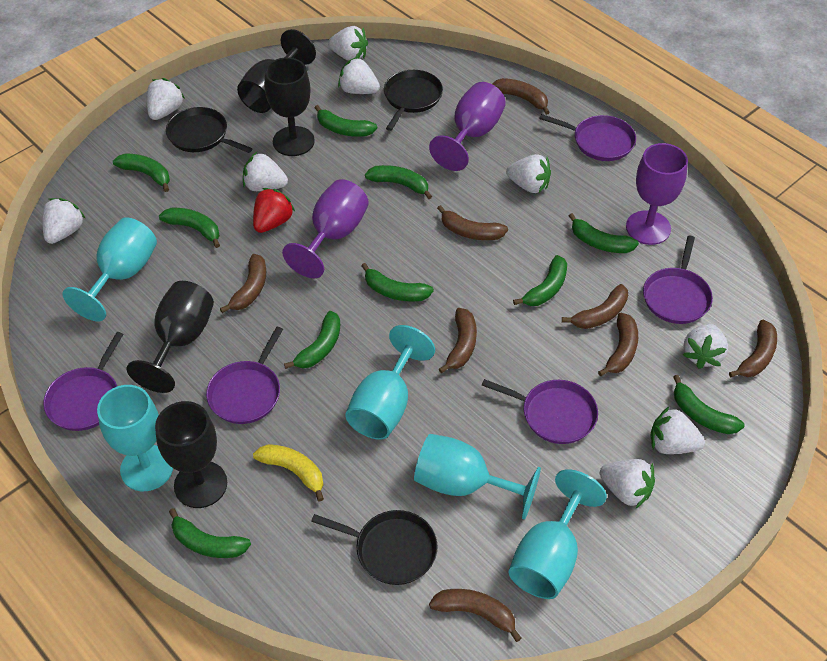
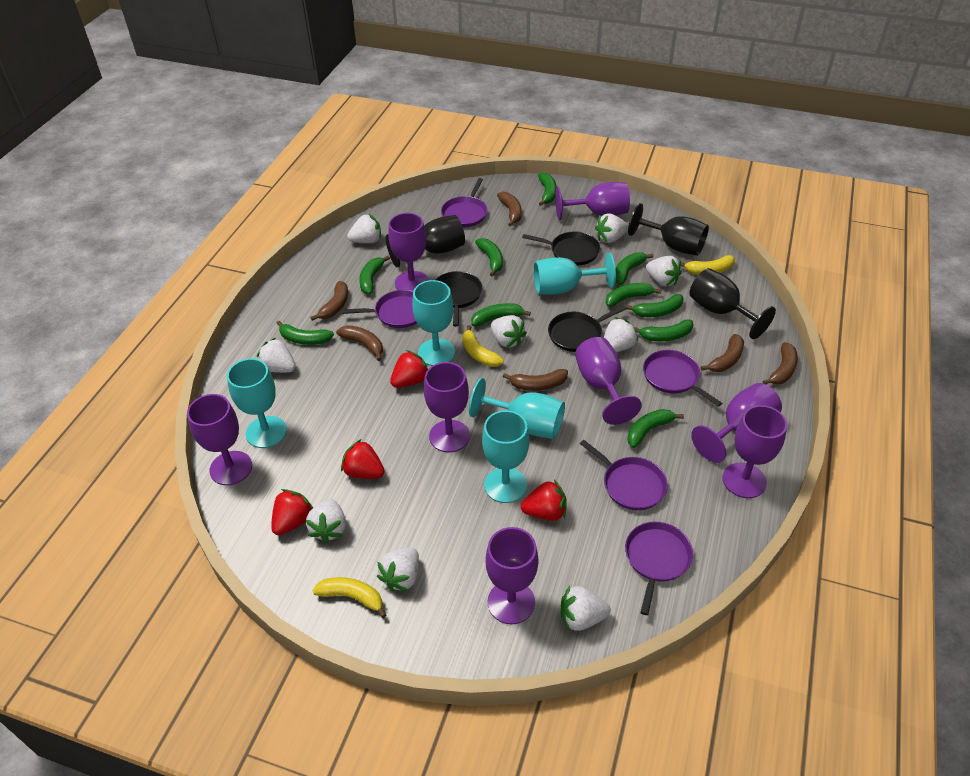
black goblet: 4 -> 3
brown banana: 8 -> 6
purple goblet: 3 -> 8
red strawberry: 1 -> 4
yellow banana: 1 -> 3

